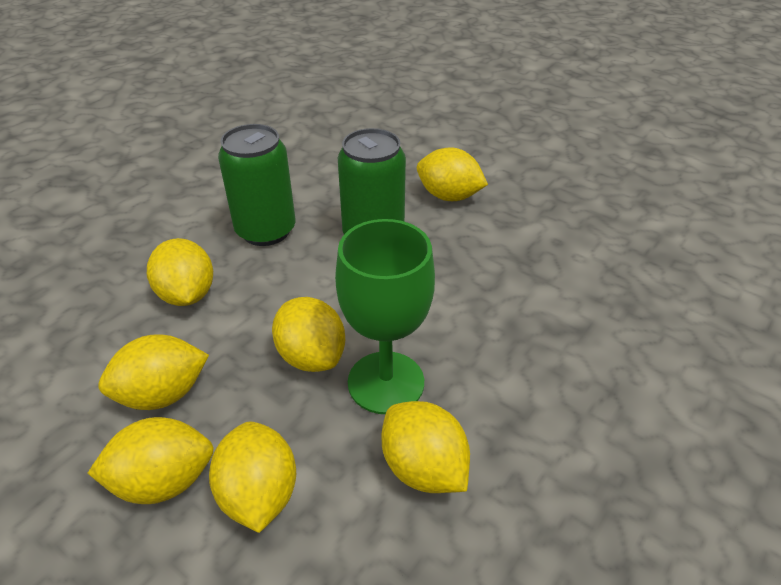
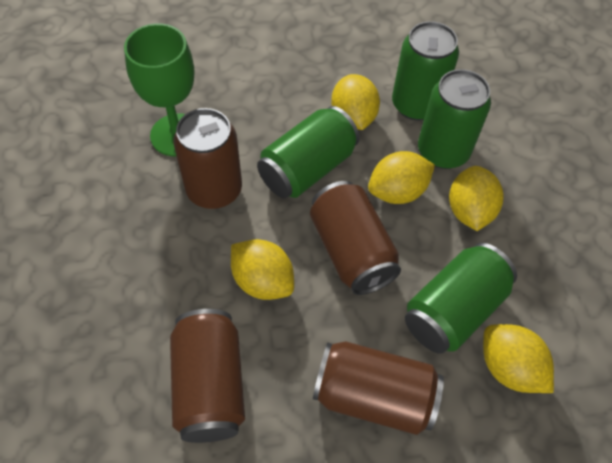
brown can: 0 -> 4
green can: 2 -> 4
yellow lemon: 7 -> 5

